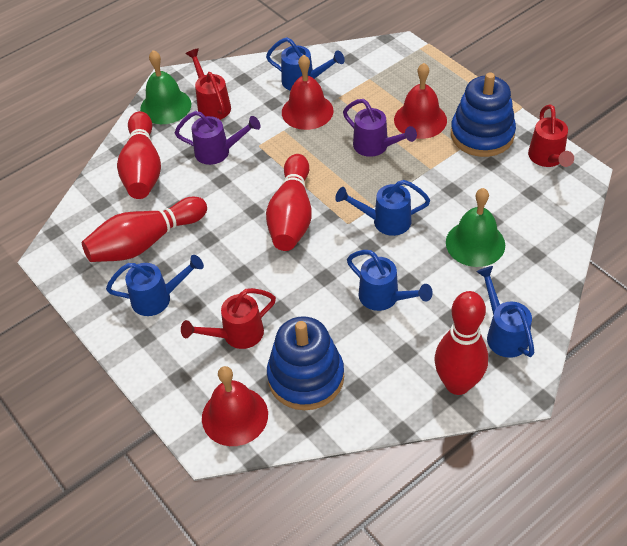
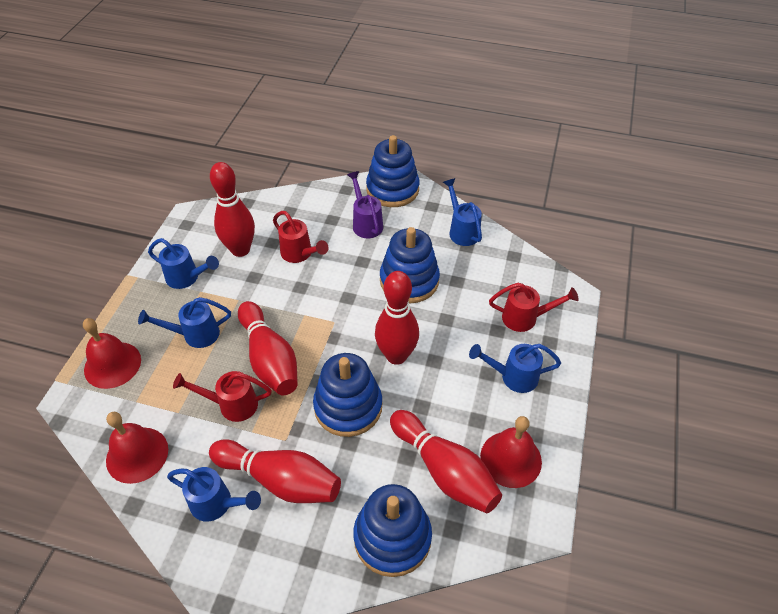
blue stacking toy: 2 -> 4
green bell: 2 -> 0
purple watering can: 2 -> 1
red bowling pin: 4 -> 5

